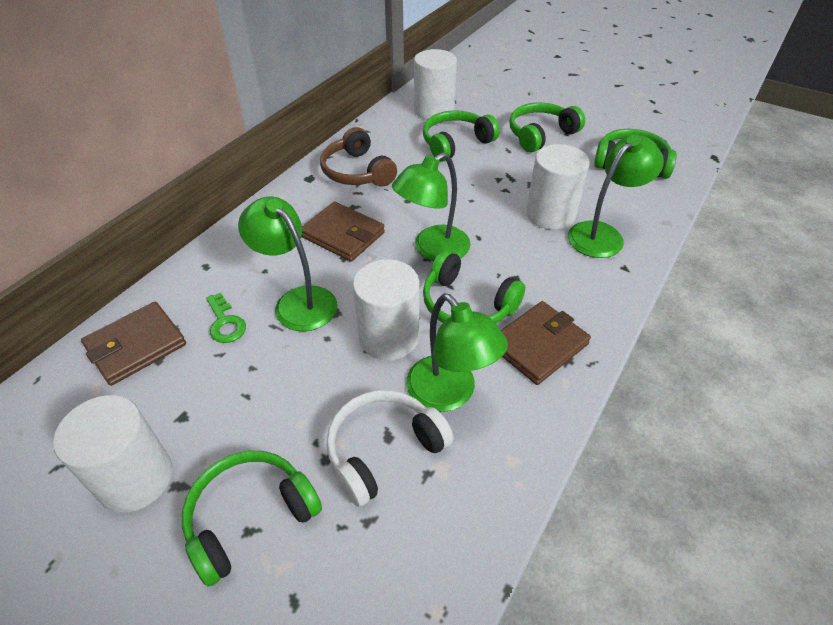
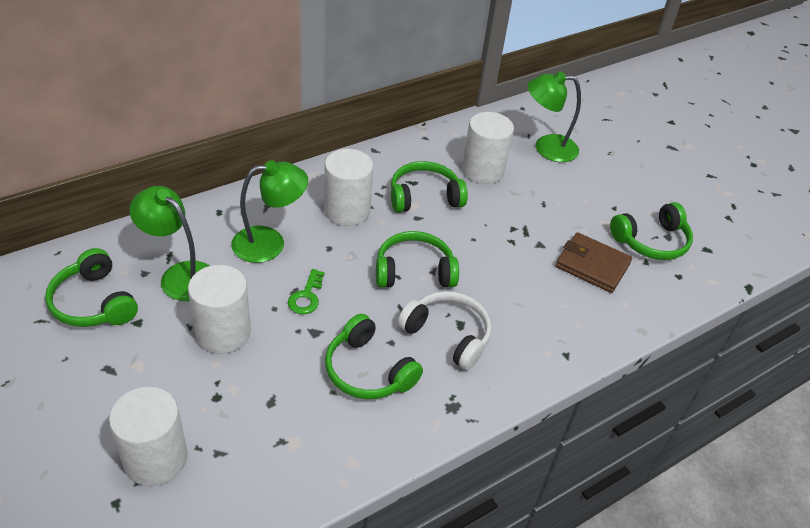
brown headphones: 1 -> 0
brown wallet: 3 -> 1
green lamp: 4 -> 3

